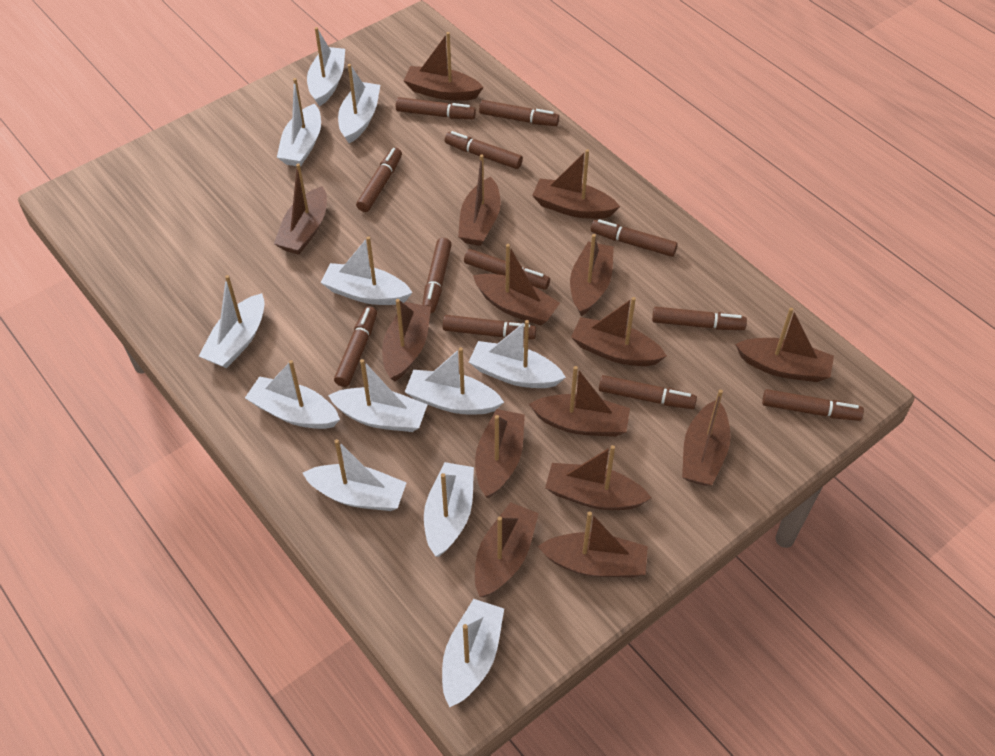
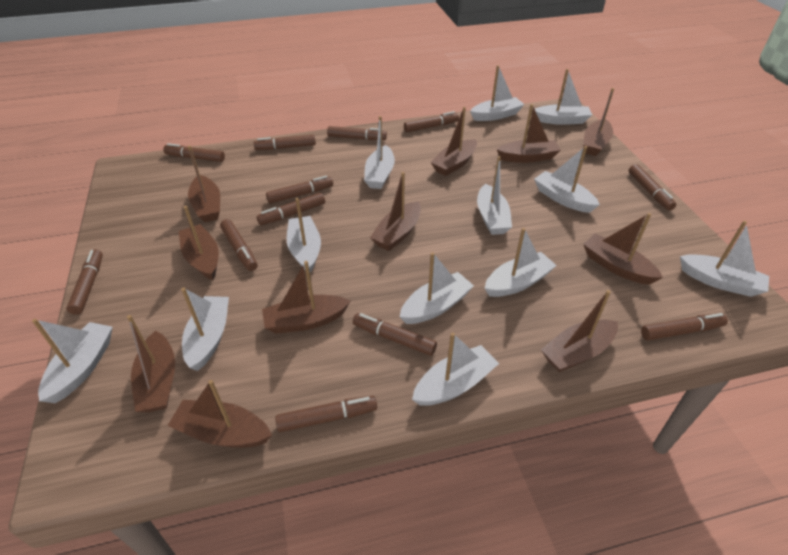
brown boat: 15 -> 11

